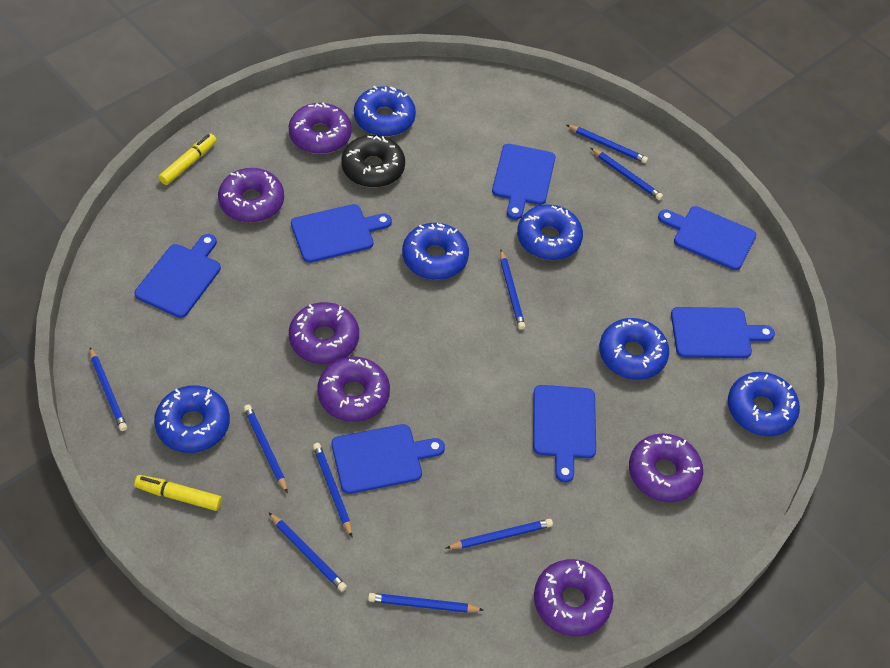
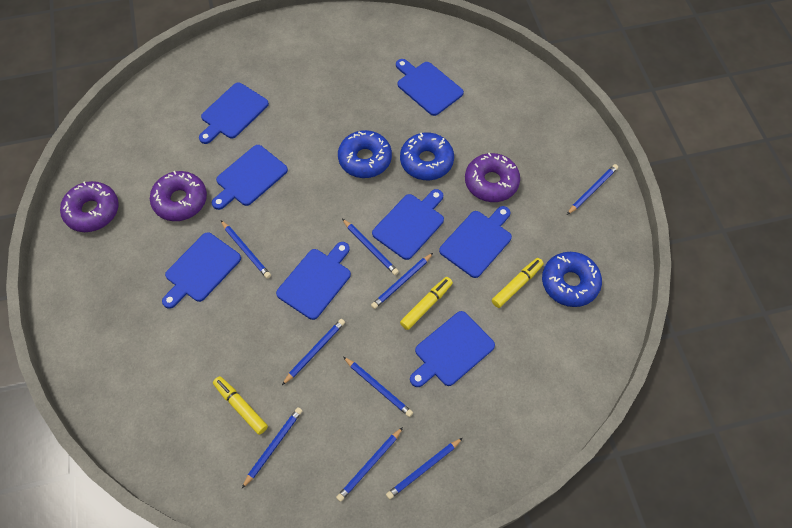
black donut: 1 -> 0
blue cutting board: 7 -> 8
blue donut: 6 -> 3
purple donut: 6 -> 3
yellow marker: 2 -> 3

